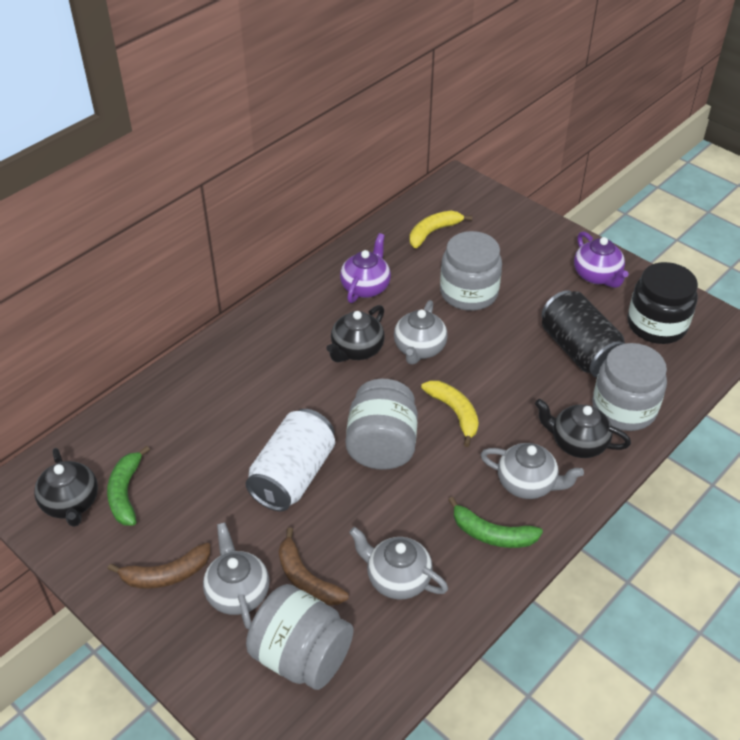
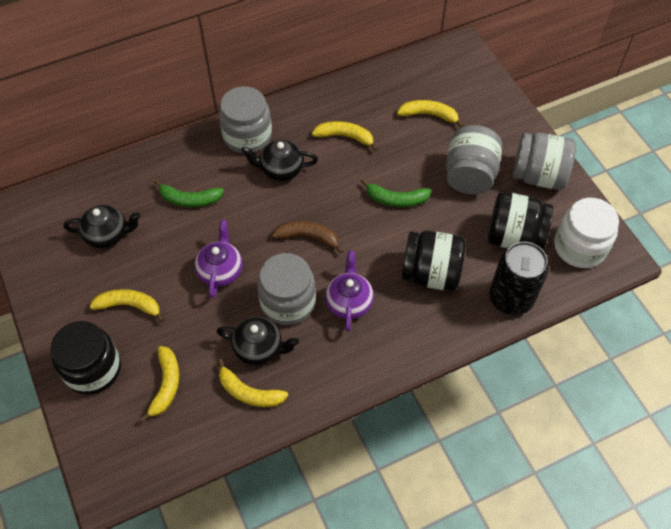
black jar: 1 -> 3
brown banana: 2 -> 1
grey teapot: 4 -> 0
white can: 1 -> 0
white jar: 0 -> 1
yellow banana: 2 -> 5

